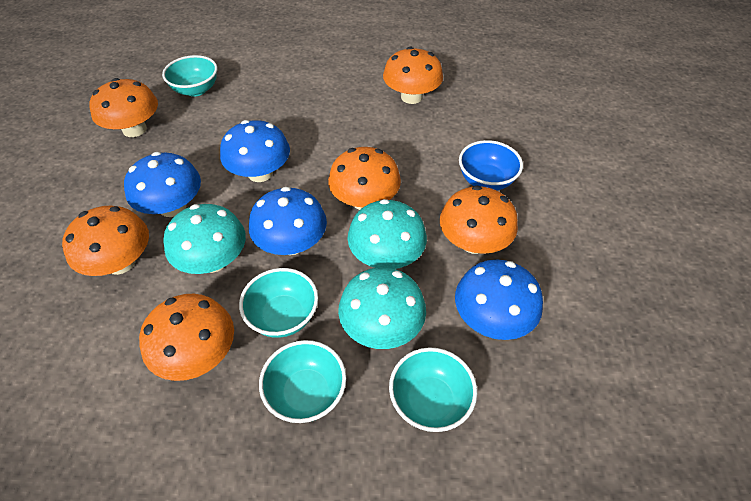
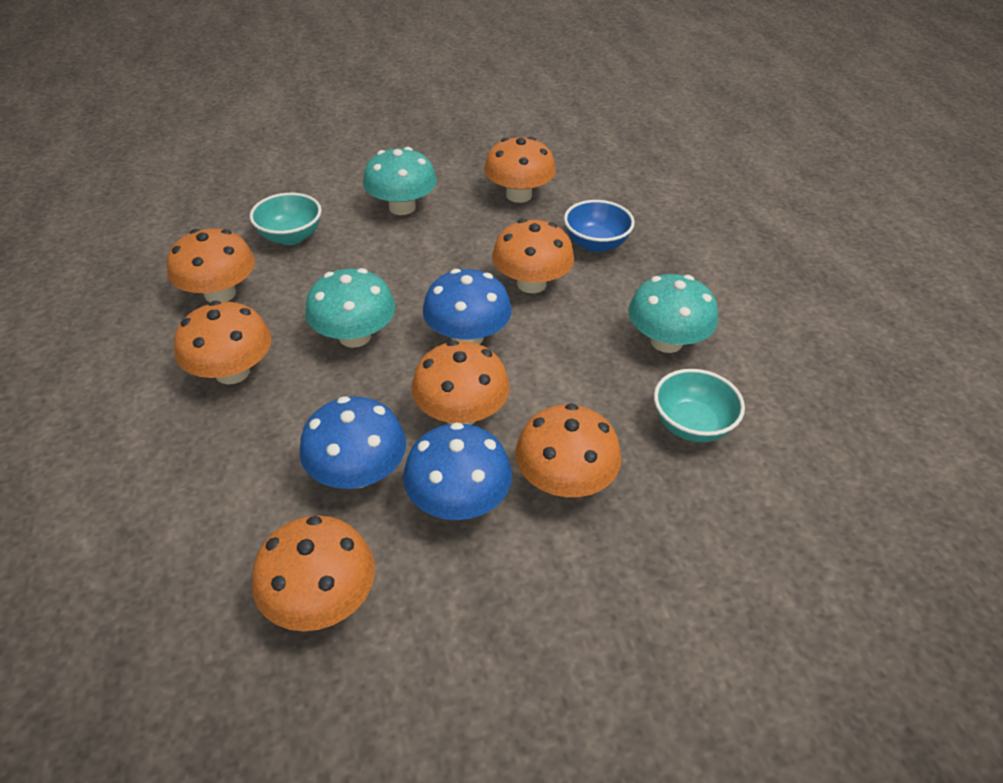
blue mushroom: 4 -> 3
orange mushroom: 6 -> 7
turquoise bowl: 4 -> 2

